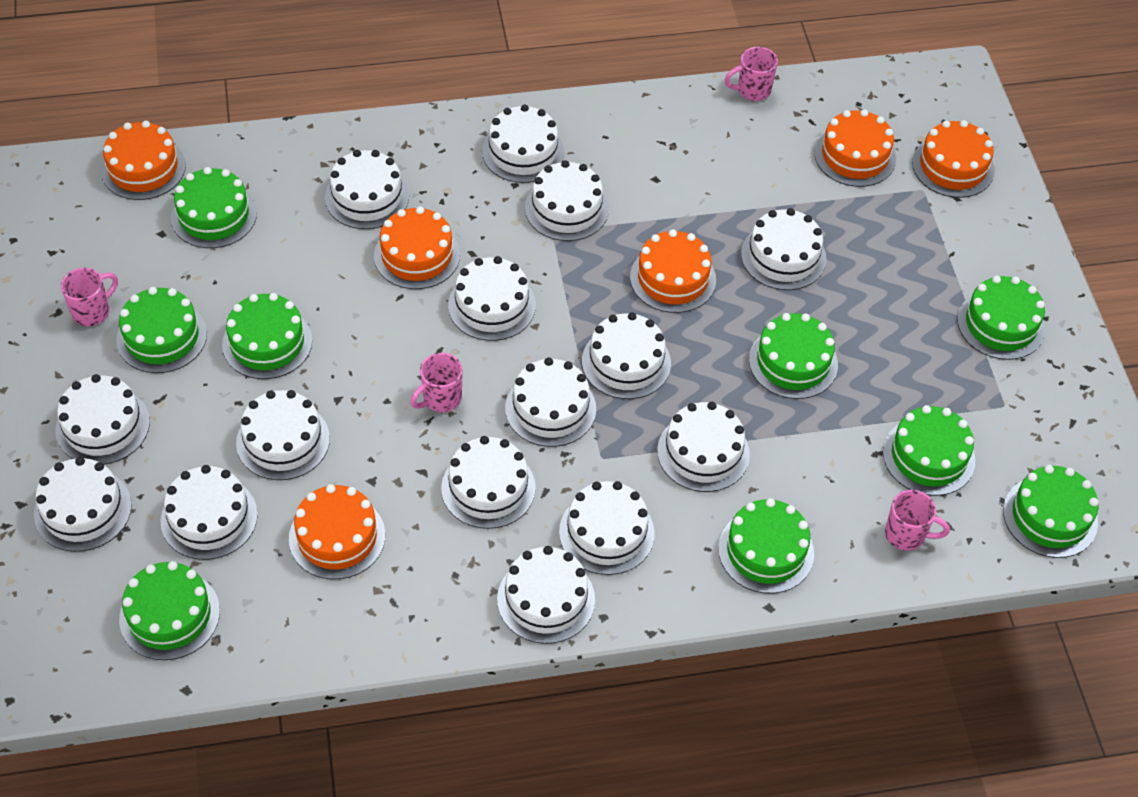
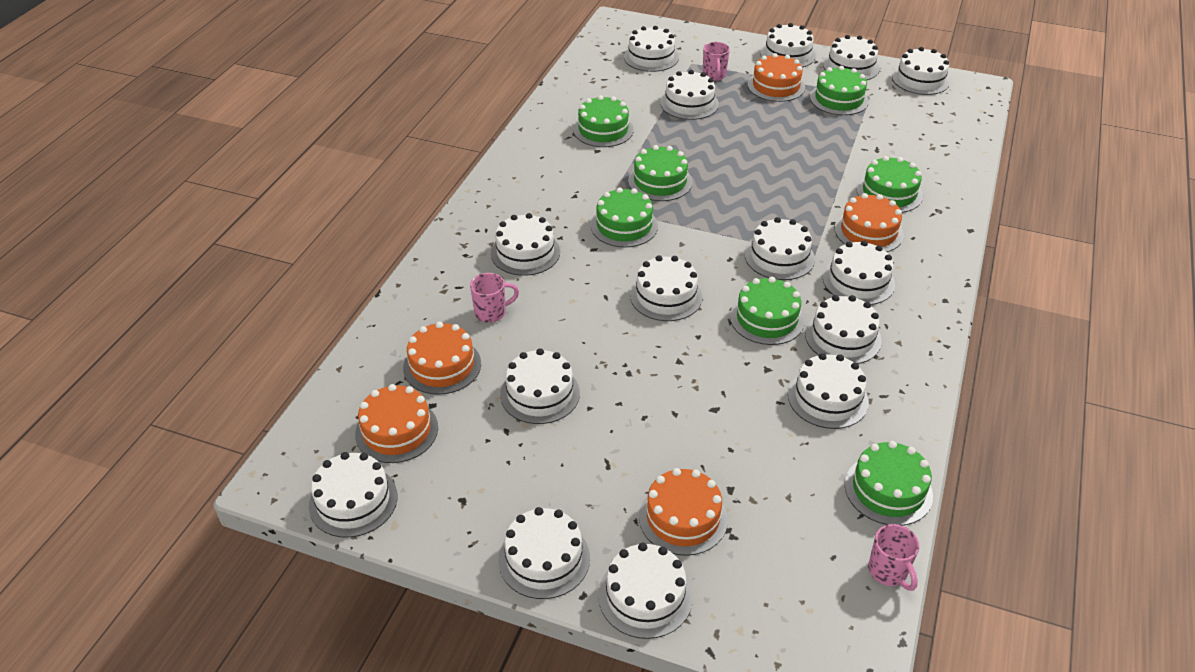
green cake: 9 -> 7
orange cake: 6 -> 5
pink mug: 4 -> 3

